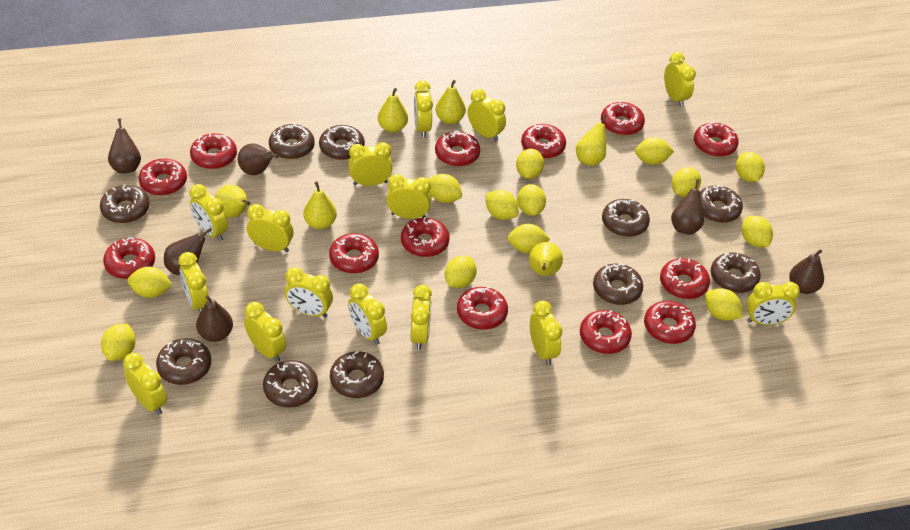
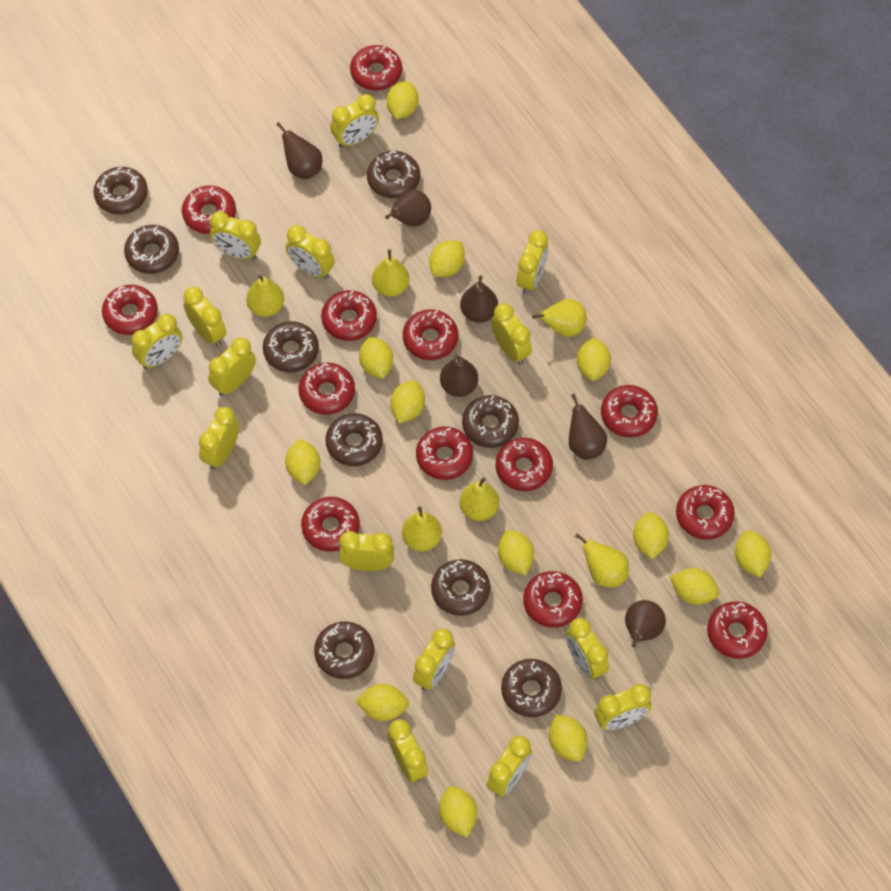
brown donut: 10 -> 9

